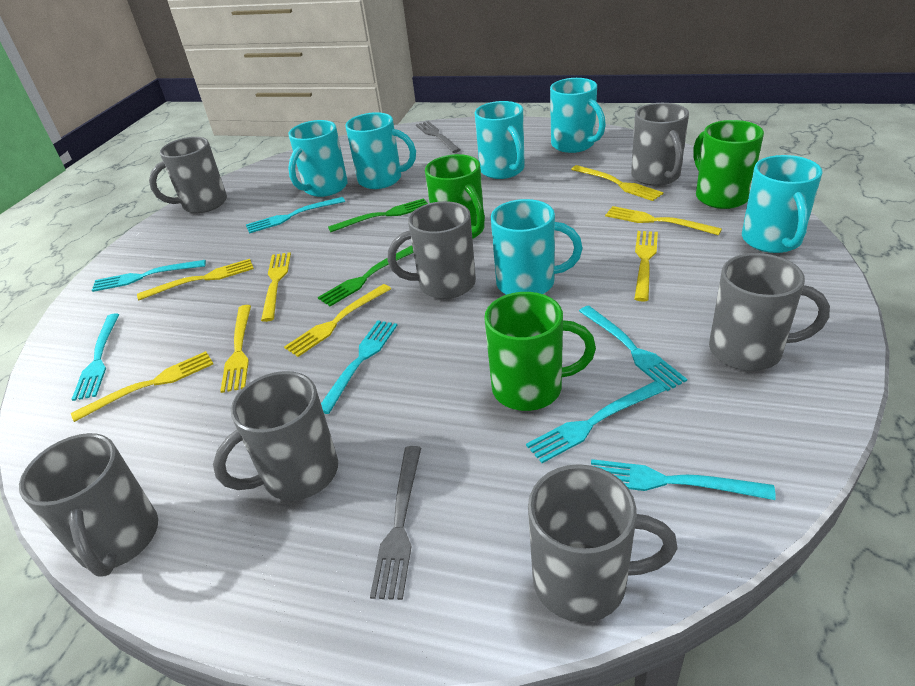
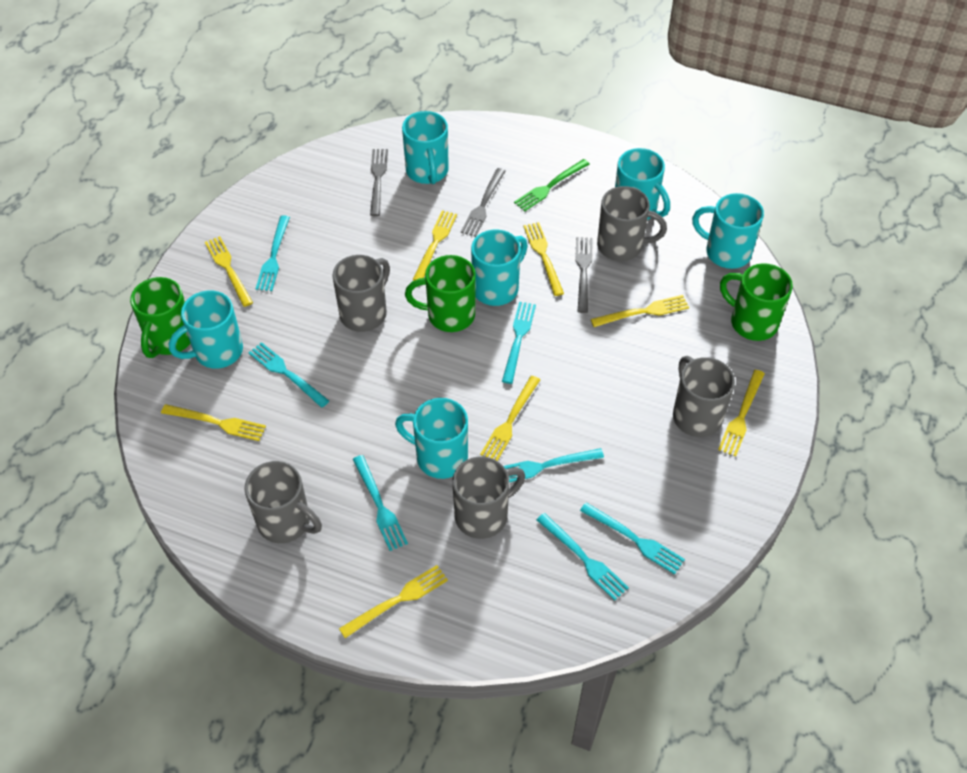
green fork: 2 -> 1
grey fork: 2 -> 3
grey mug: 7 -> 5

